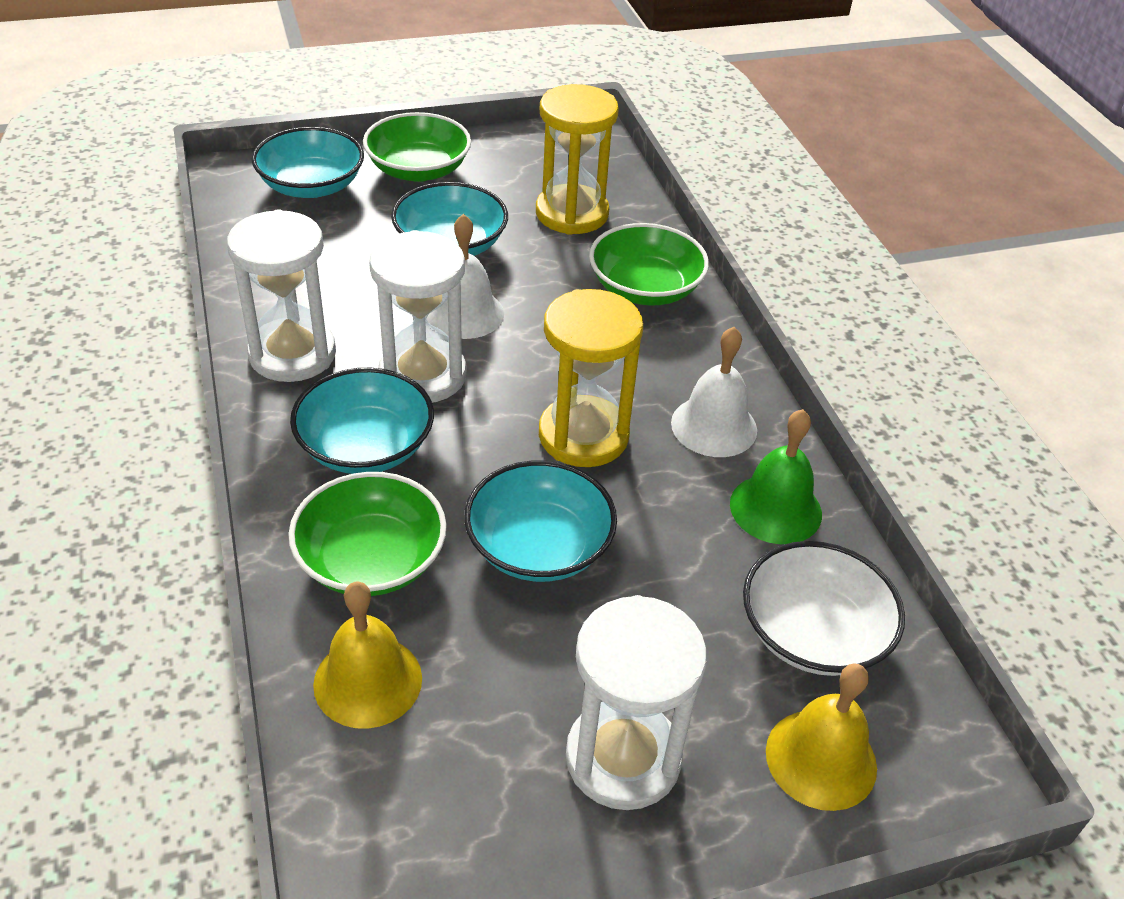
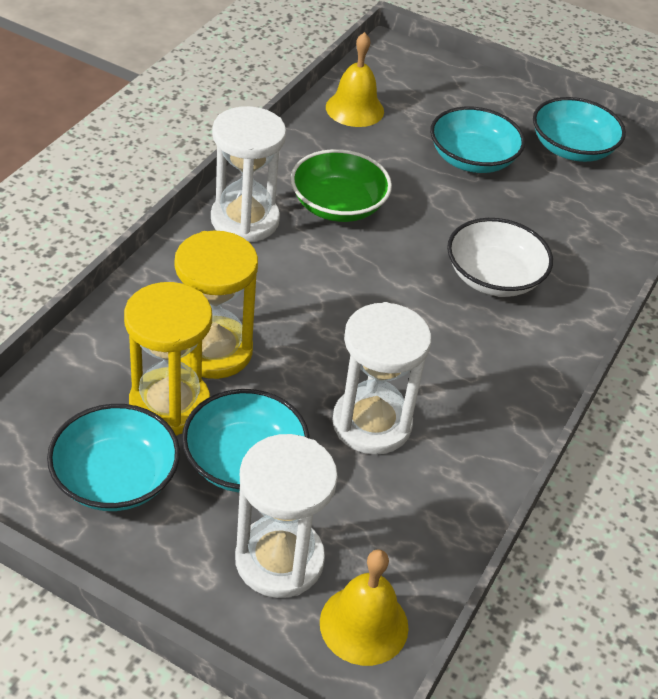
green bell: 1 -> 0
green bowl: 3 -> 1
white bell: 2 -> 0

